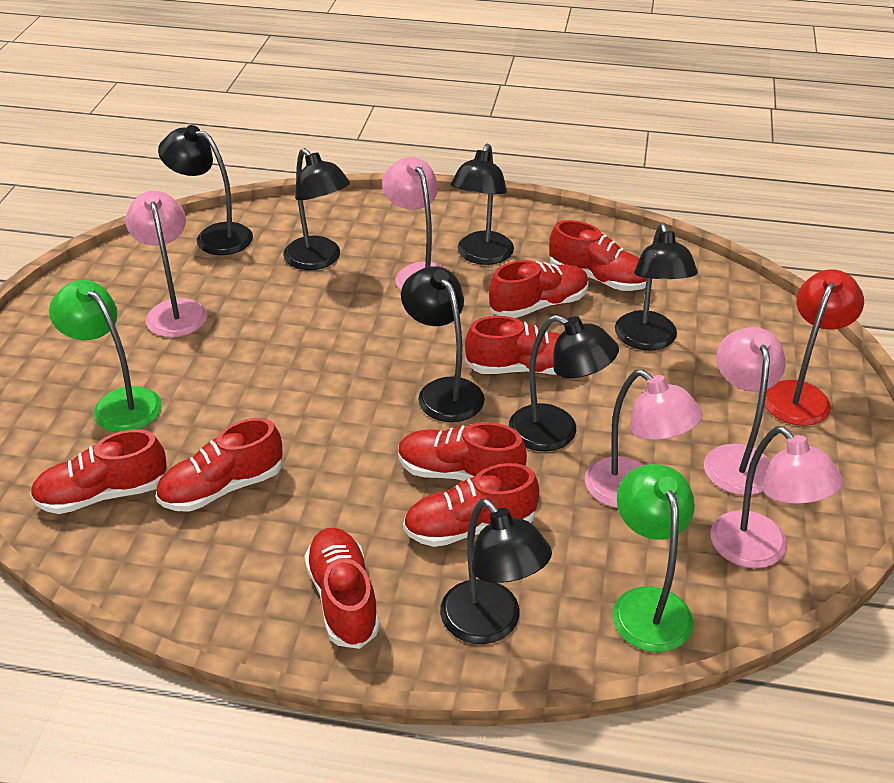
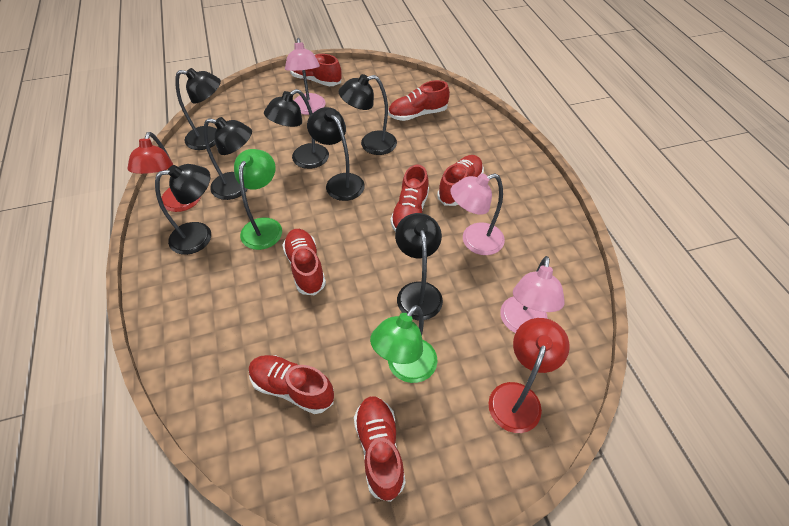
pink lamp: 5 -> 3
red lamp: 1 -> 2
red shoe: 8 -> 7

